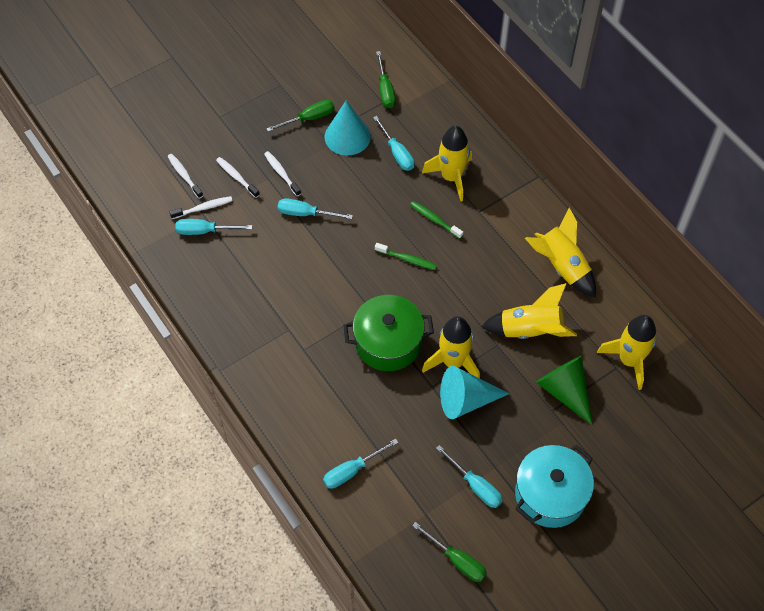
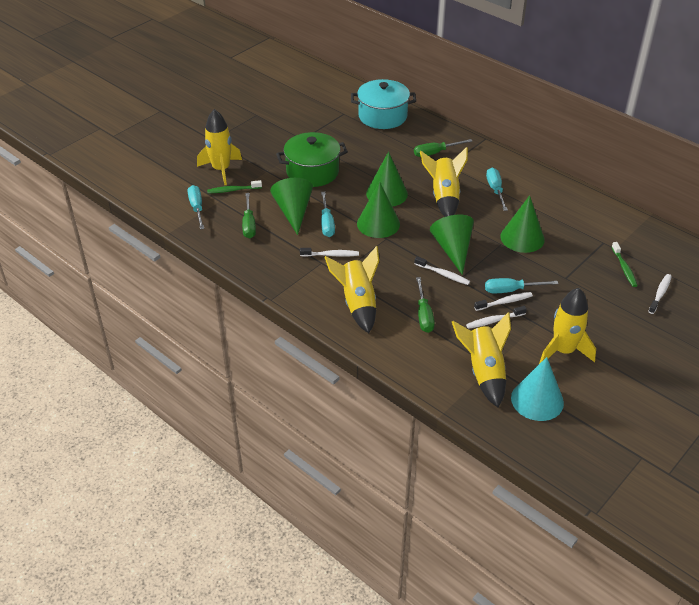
green cone: 1 -> 5
turquoise cone: 2 -> 1
turquoise screwdriver: 5 -> 4
white toothbrush: 4 -> 5

